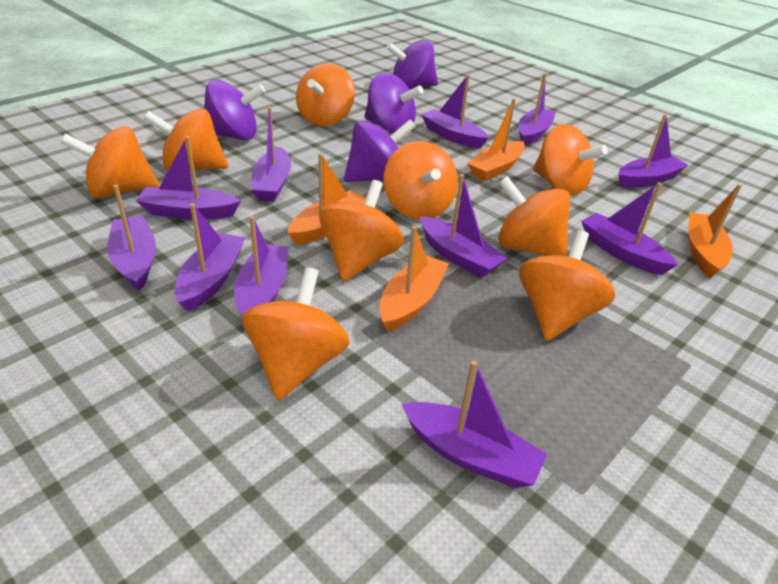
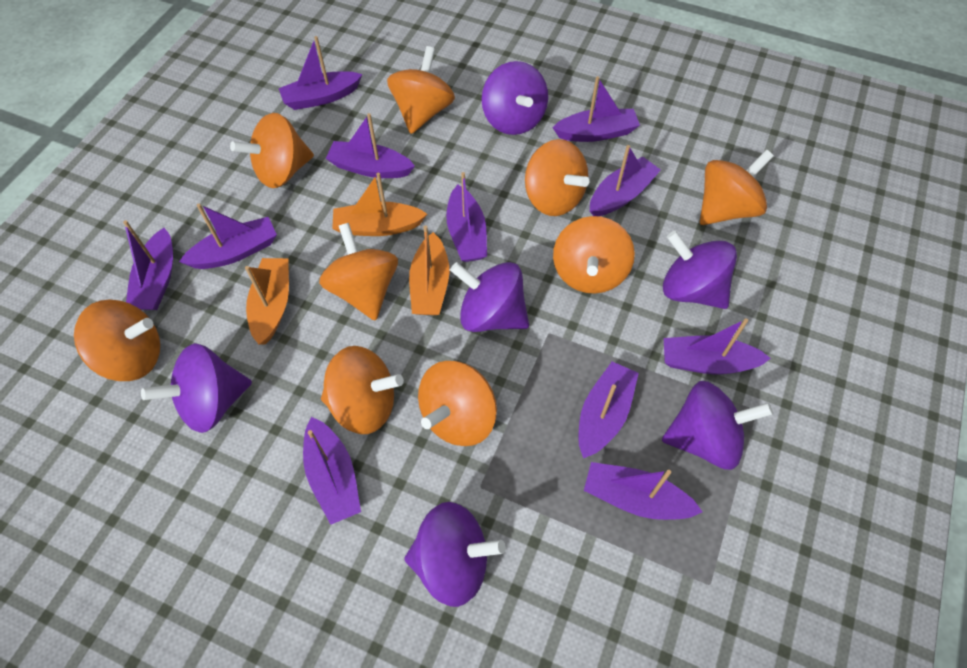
orange boat: 4 -> 3
purple spinning top: 4 -> 6

